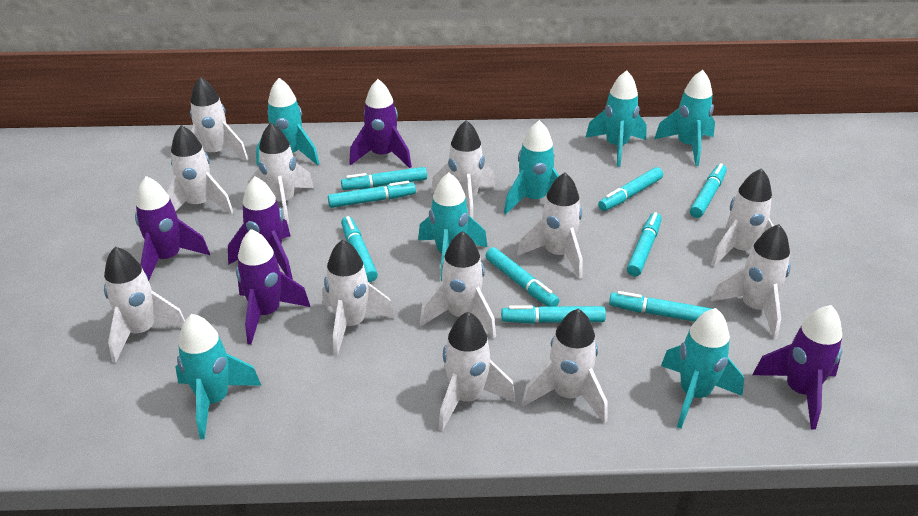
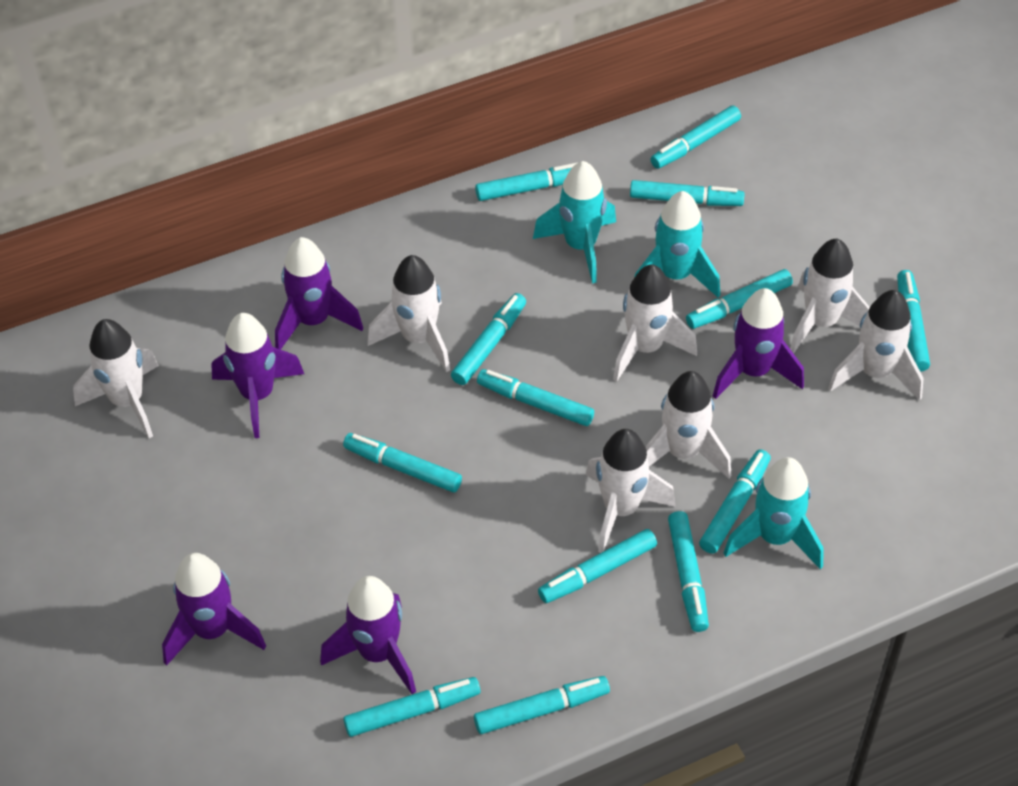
turquoise marker: 9 -> 13
turquoise rocket: 7 -> 3
white rocket: 12 -> 7

